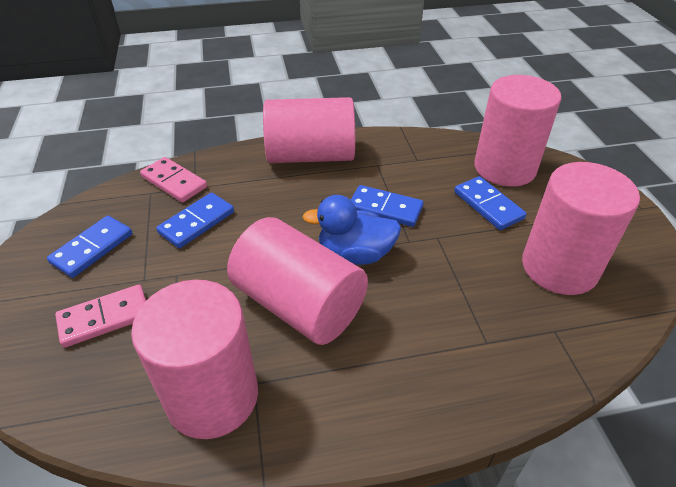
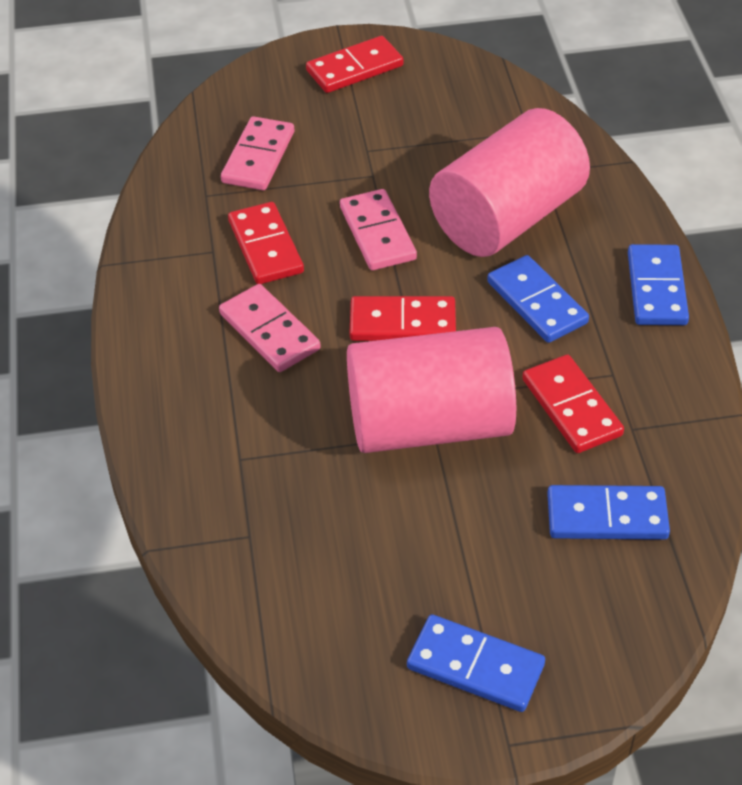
blue duck: 1 -> 0
pink cylinder: 5 -> 2
pink domino: 2 -> 3
red domino: 0 -> 4

